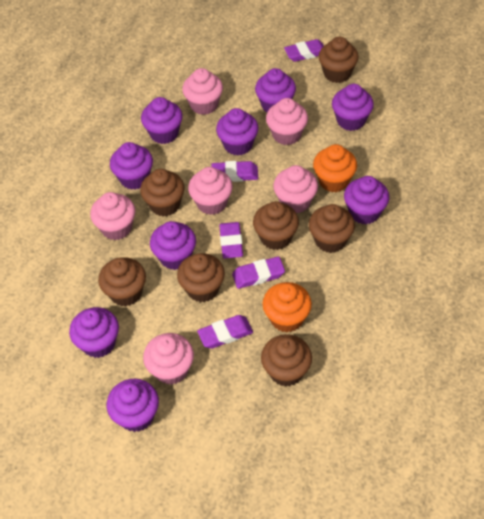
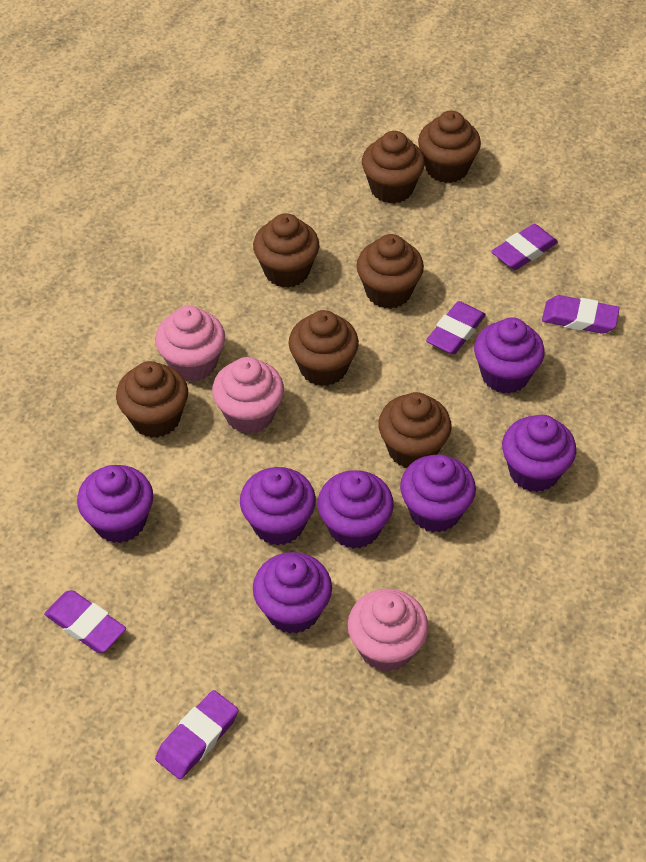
orange cupcake: 2 -> 0
pink cupcake: 6 -> 3
purple cupcake: 9 -> 7

